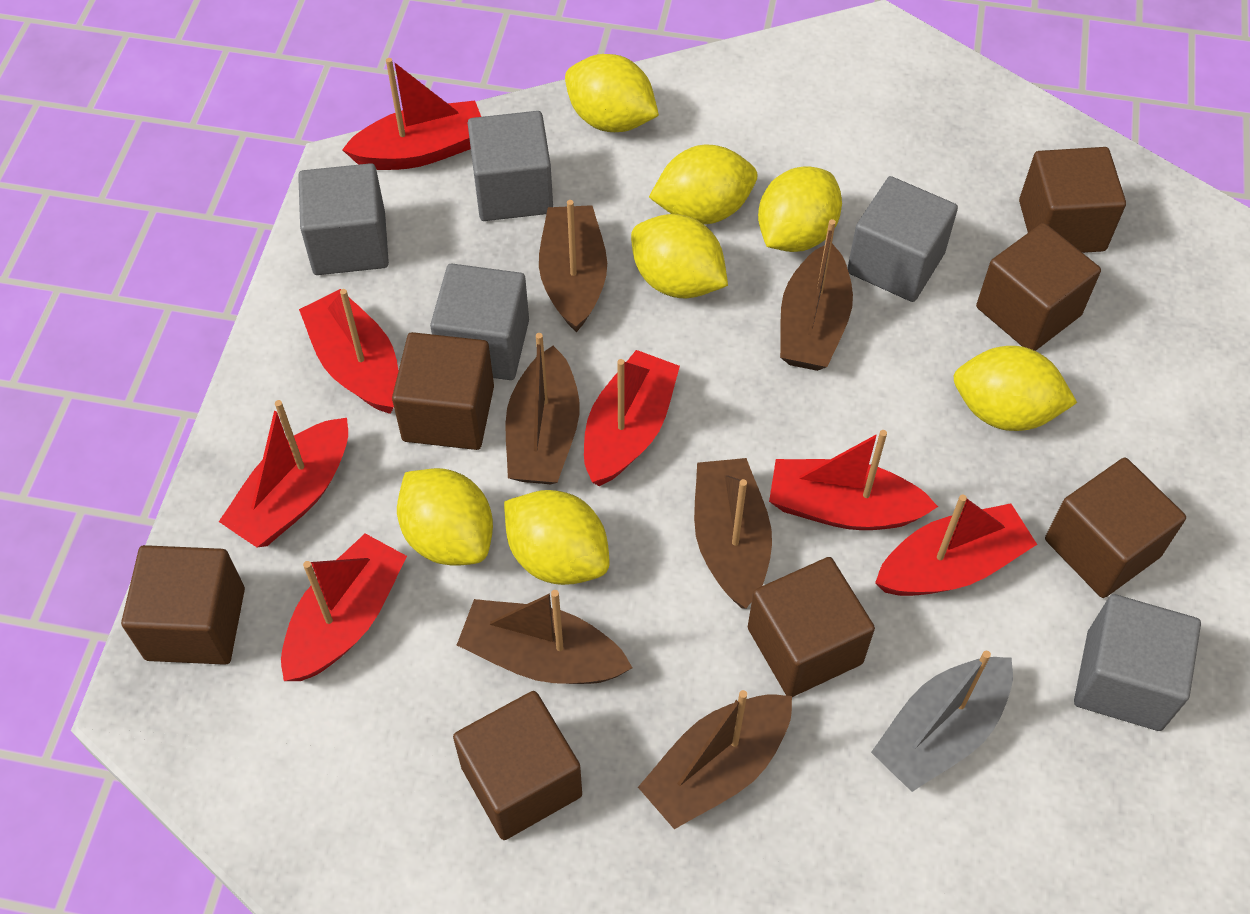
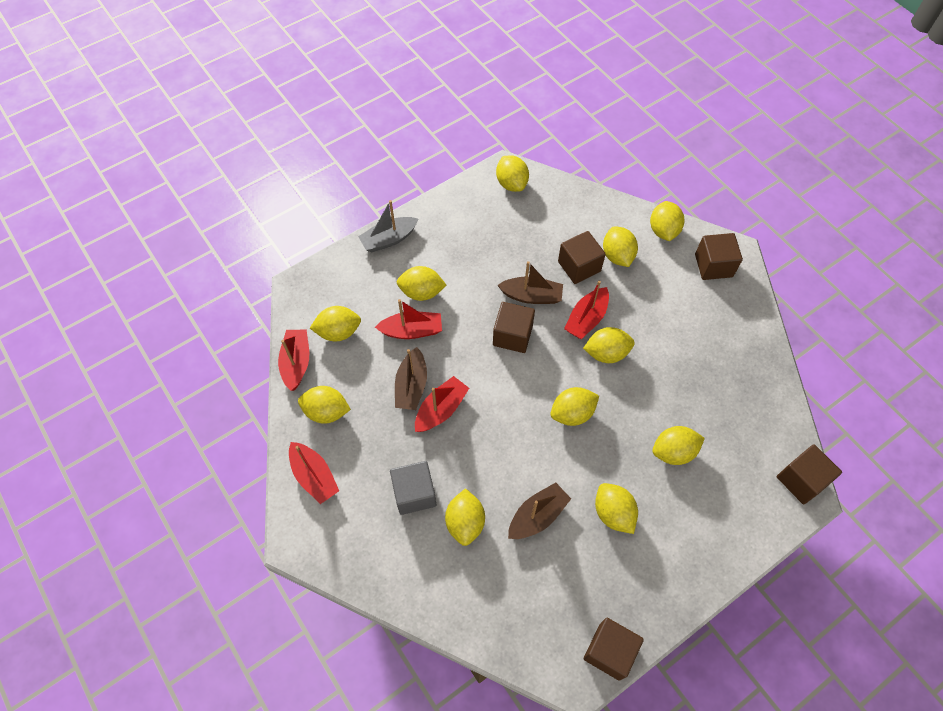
brown boat: 6 -> 3
brown cube: 7 -> 5
grey cube: 5 -> 1
red boat: 7 -> 5
yellow lemon: 7 -> 11

